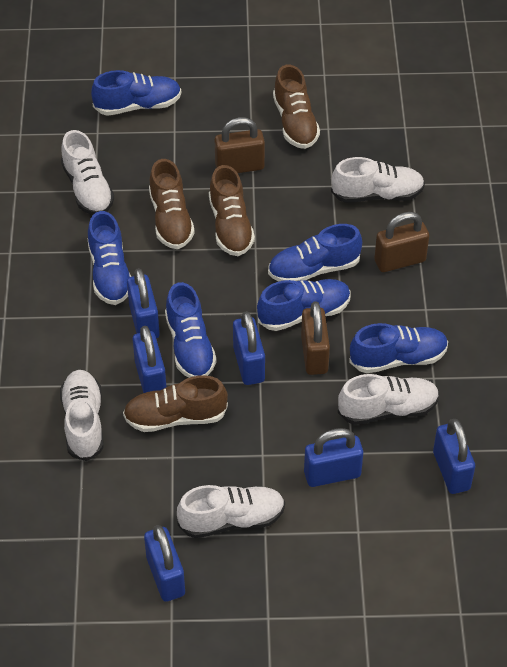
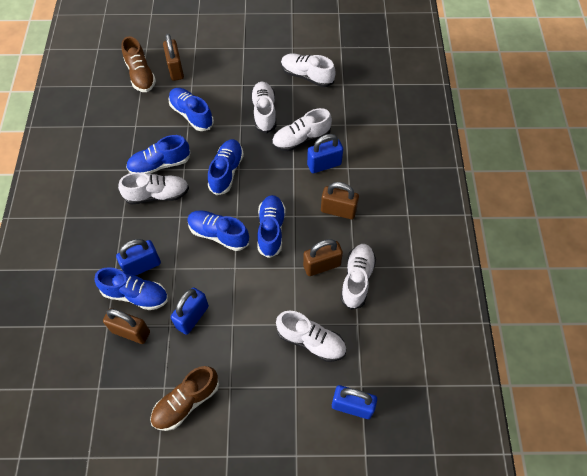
blue padlock: 6 -> 4
brown padlock: 3 -> 4
brown shoe: 4 -> 2
white shoe: 5 -> 6

